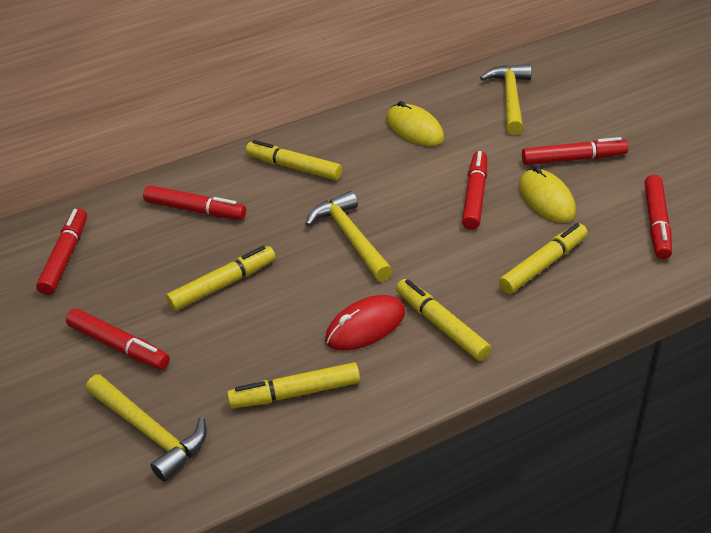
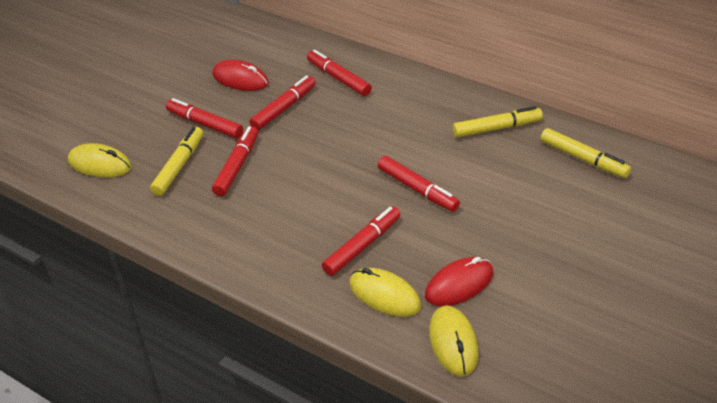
red mouse: 1 -> 2
yellow hammer: 3 -> 0
yellow marker: 5 -> 3
yellow mouse: 2 -> 3

